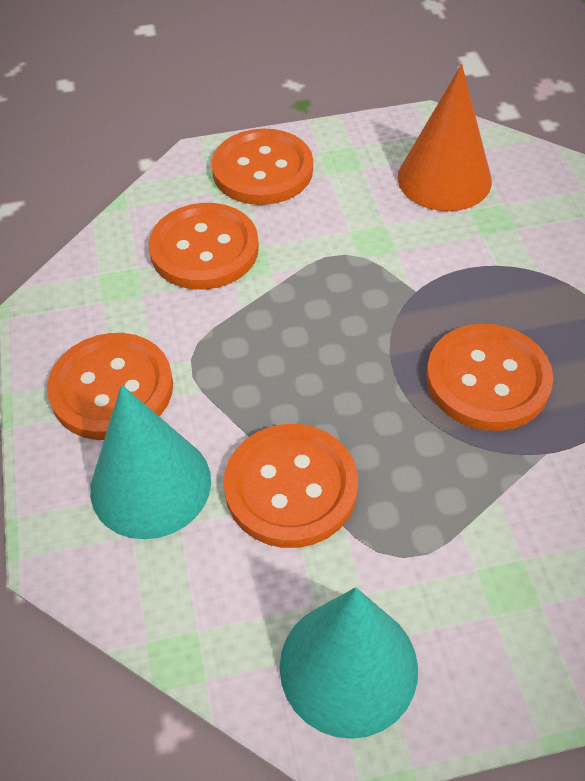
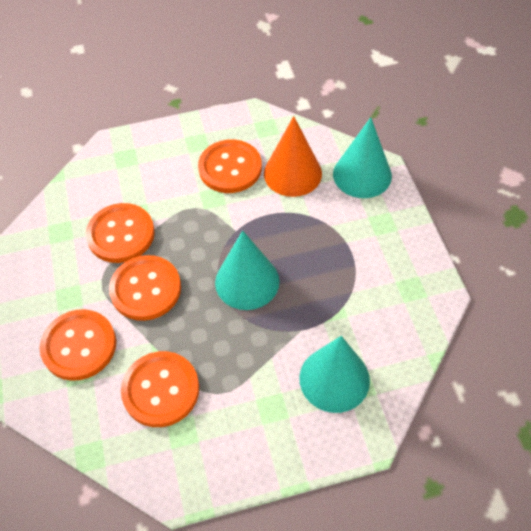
turquoise cone: 2 -> 3

